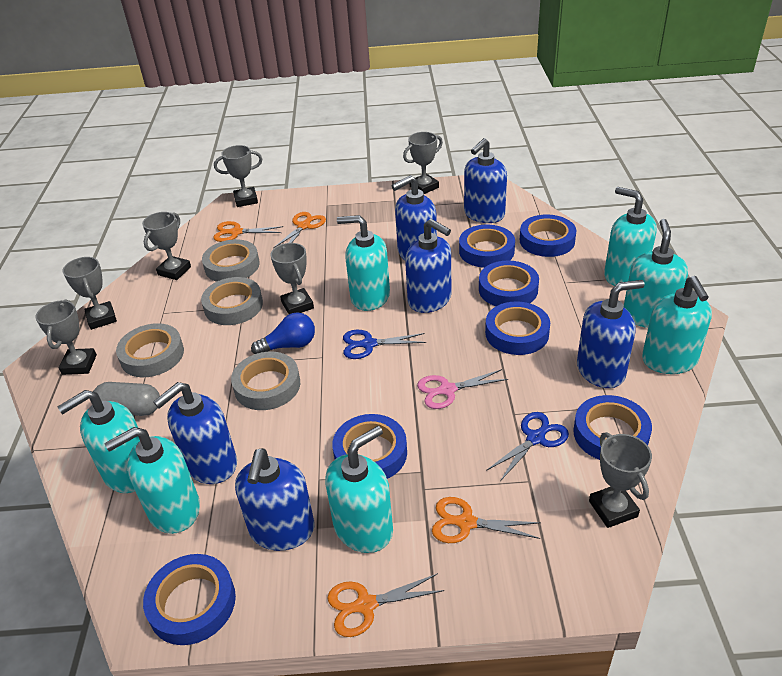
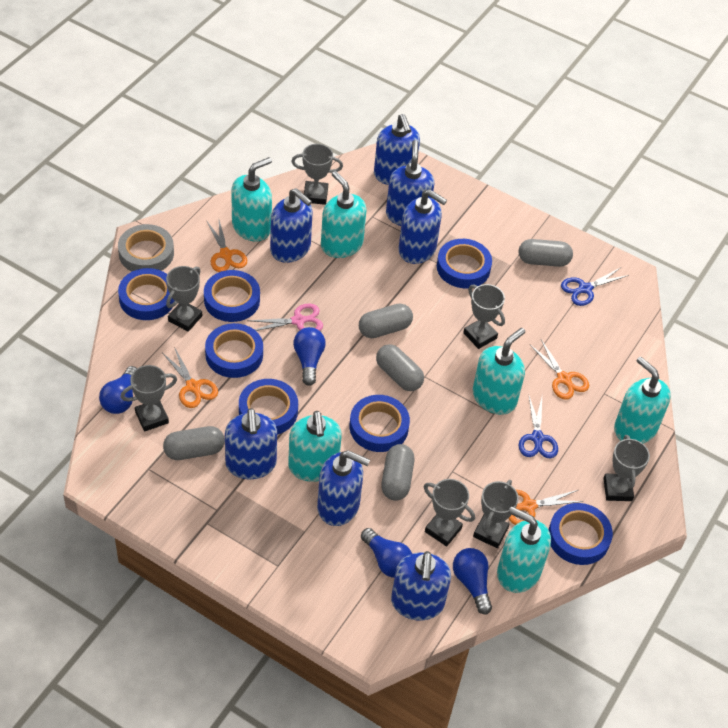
blue light bulb: 1 -> 4
blue soap dispenser: 6 -> 7
grey capsule: 1 -> 5
grey tape: 4 -> 1
turquoise soap dispenser: 7 -> 6

